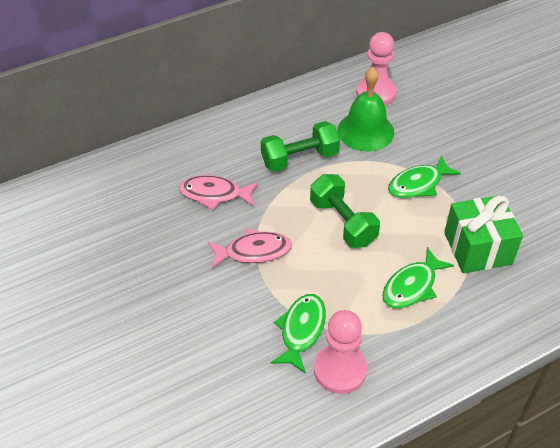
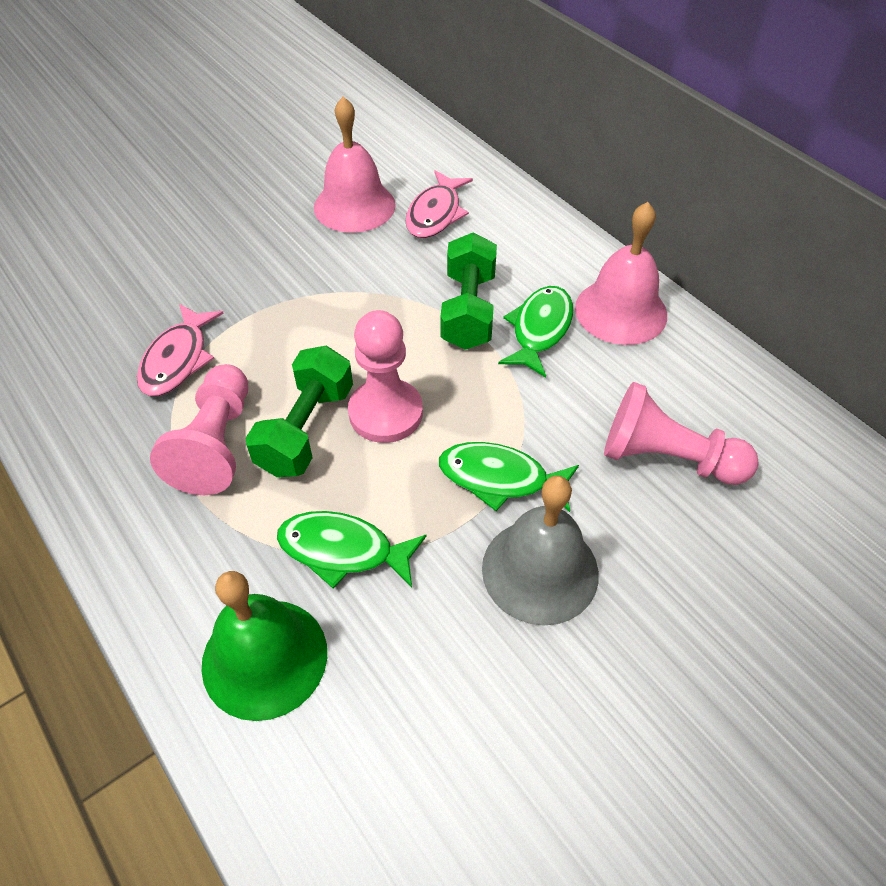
green gift: 1 -> 0
grey bell: 0 -> 1
pink bell: 0 -> 2
pink pawn: 2 -> 3

